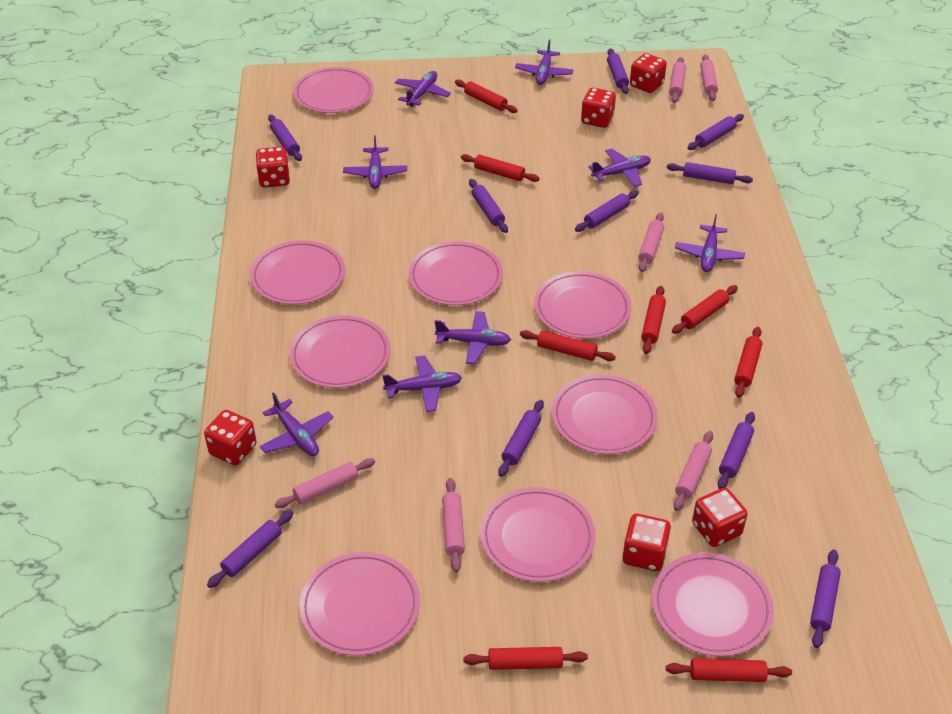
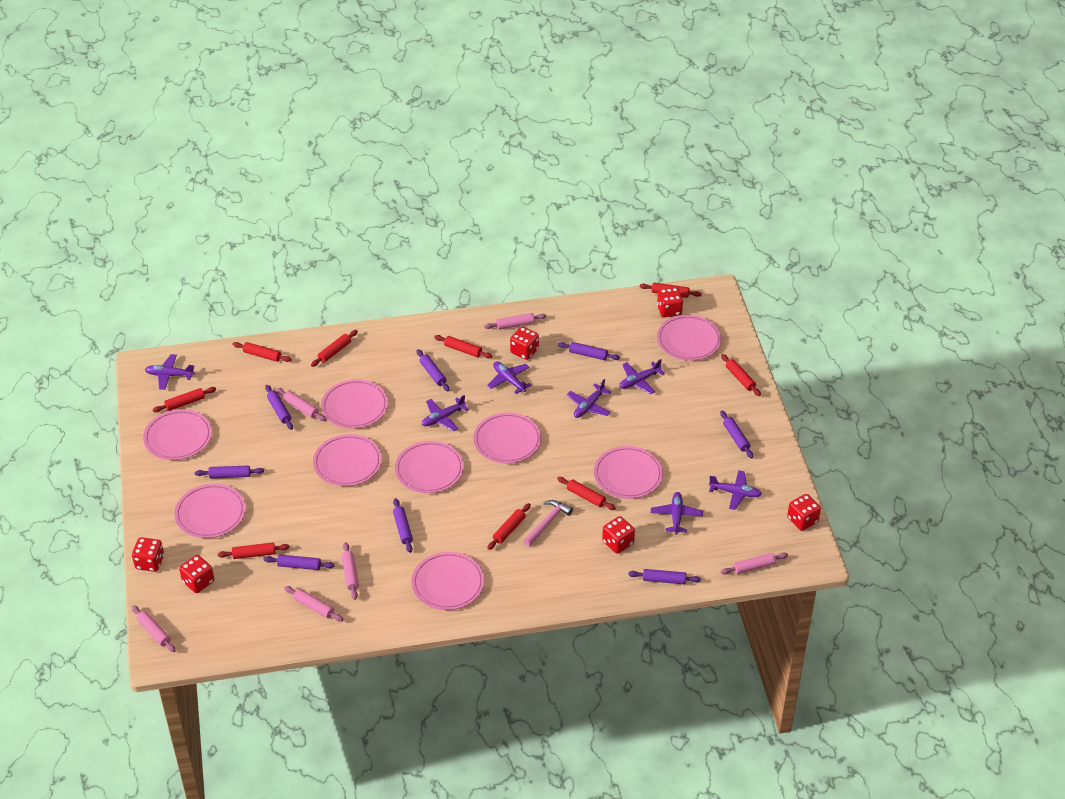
pink hammer: 0 -> 1
purple plane: 8 -> 7
purple rolling pin: 10 -> 8
red rolling pin: 8 -> 9

